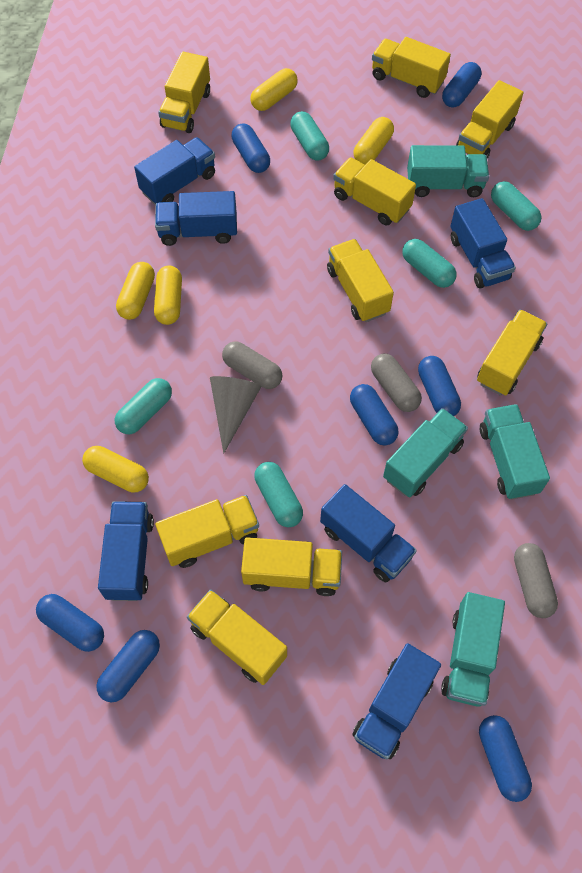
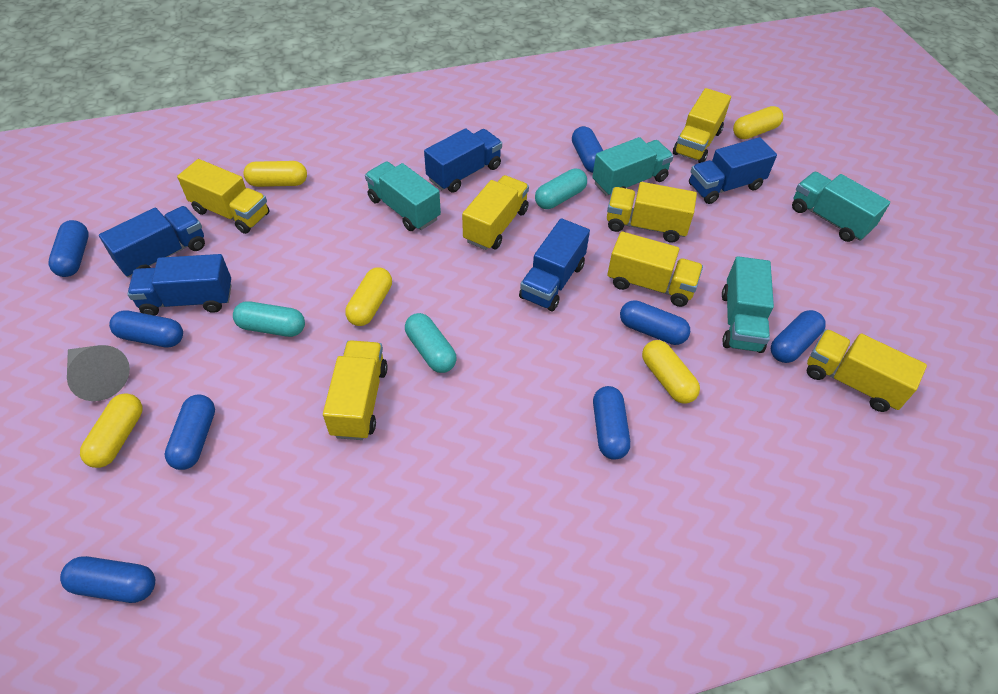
blue capsule: 7 -> 8
blue truck: 6 -> 5
grey capsule: 3 -> 0
turquoise capsule: 5 -> 3
yellow truck: 9 -> 7

